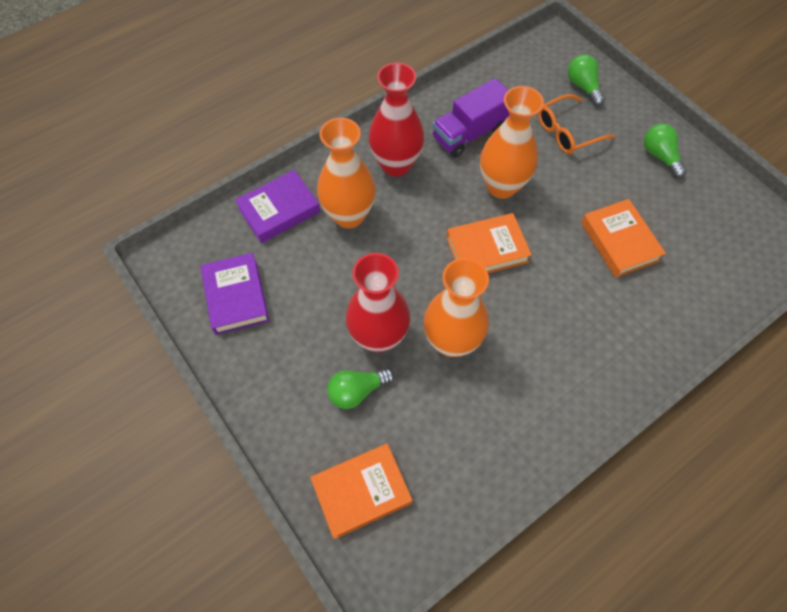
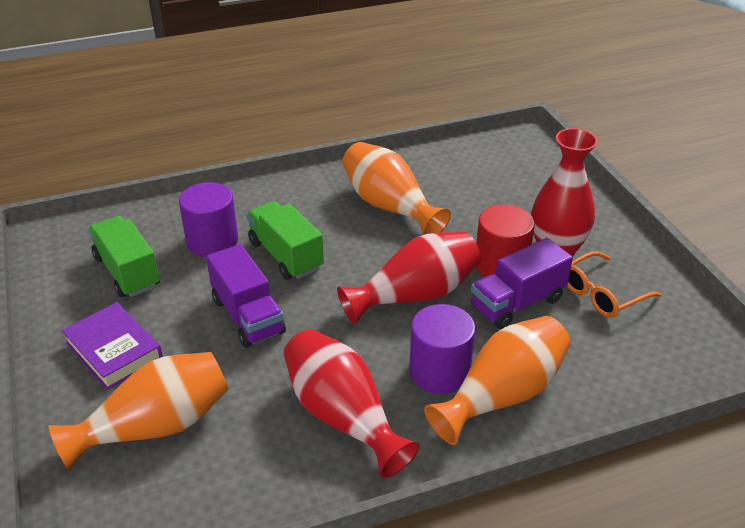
green light bulb: 3 -> 0
green truck: 0 -> 2
orange book: 3 -> 0
purple book: 2 -> 1
purple cylinder: 0 -> 2
purple truck: 1 -> 2
red cylinder: 0 -> 1
red vase: 2 -> 3

